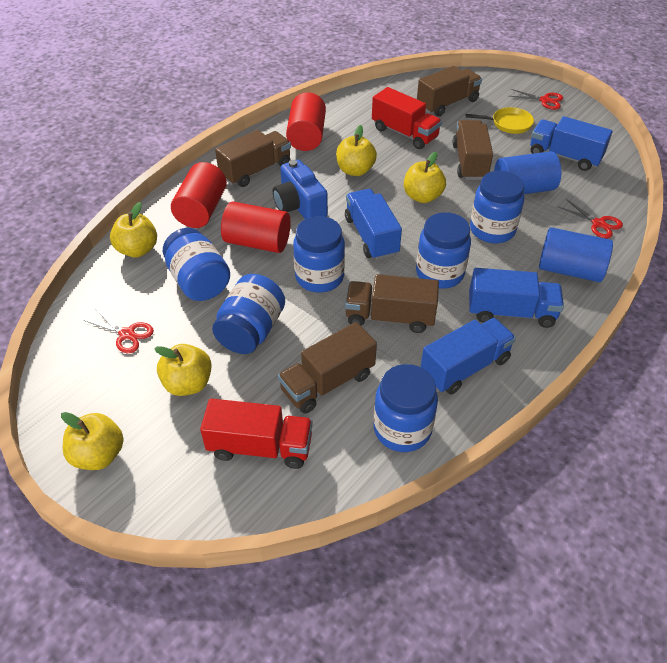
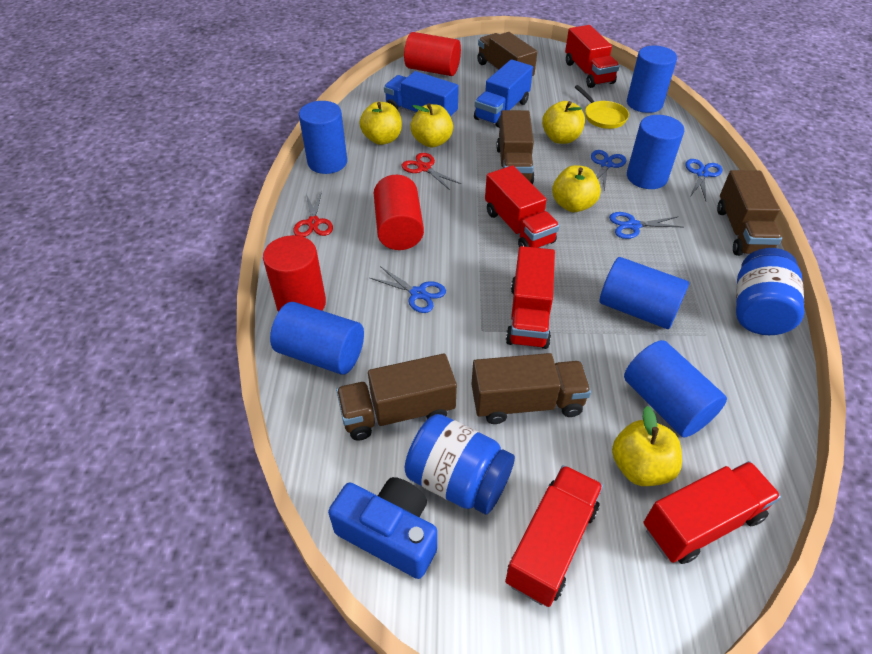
blue cylinder: 2 -> 6
blue jar: 6 -> 2
blue scissors: 0 -> 4
blue truck: 4 -> 2
red scissors: 3 -> 2
red truck: 2 -> 5

